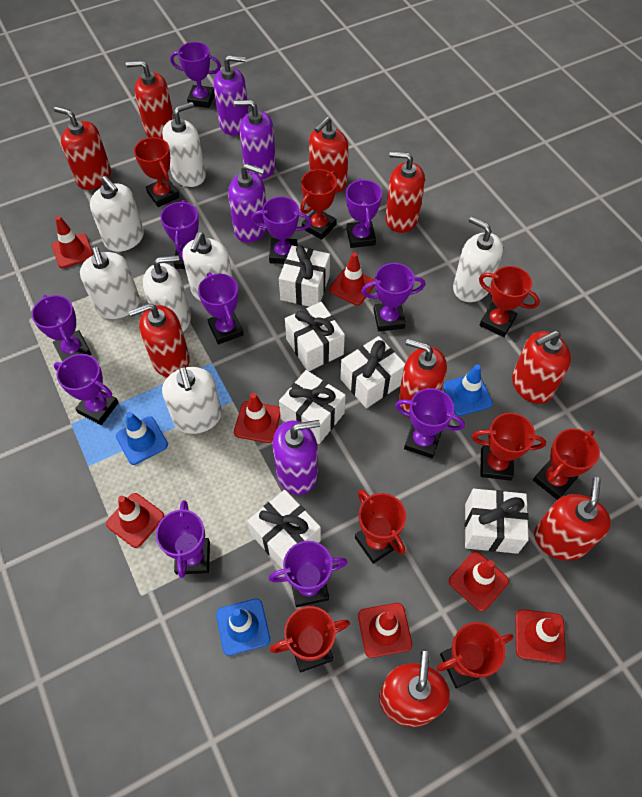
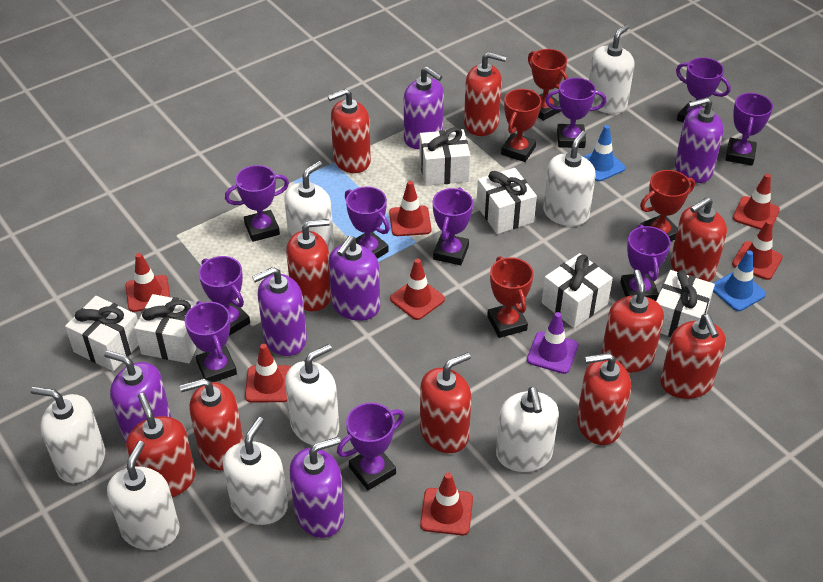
blue traffic cone: 3 -> 2
purple soap dispenser: 4 -> 6
purple traffic cone: 0 -> 1
purple trophy: 11 -> 10
red soap dispenser: 9 -> 10
red trophy: 8 -> 4
white soap dispenser: 7 -> 8

